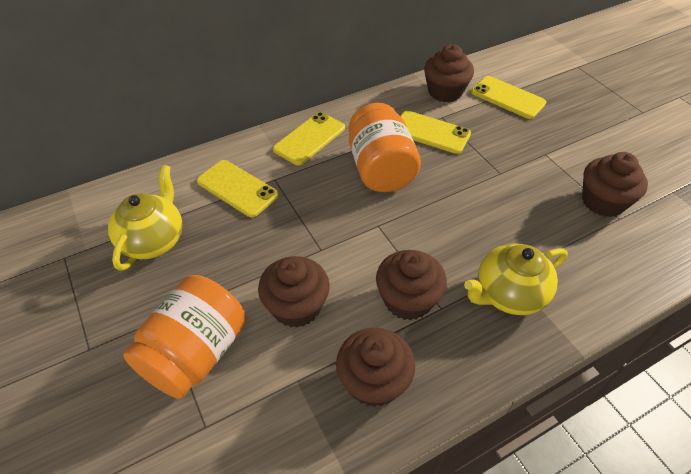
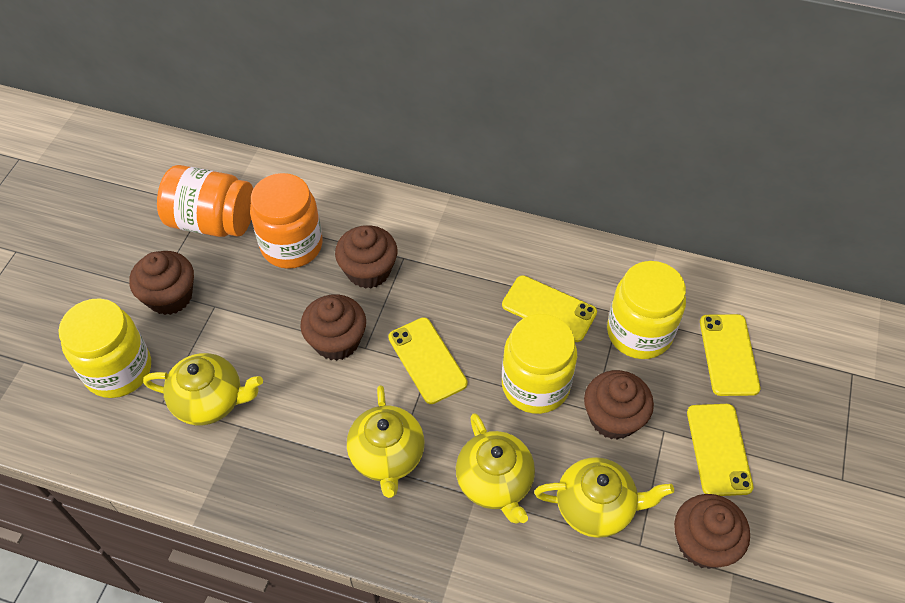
yellow jar: 0 -> 3
yellow teapot: 2 -> 4

